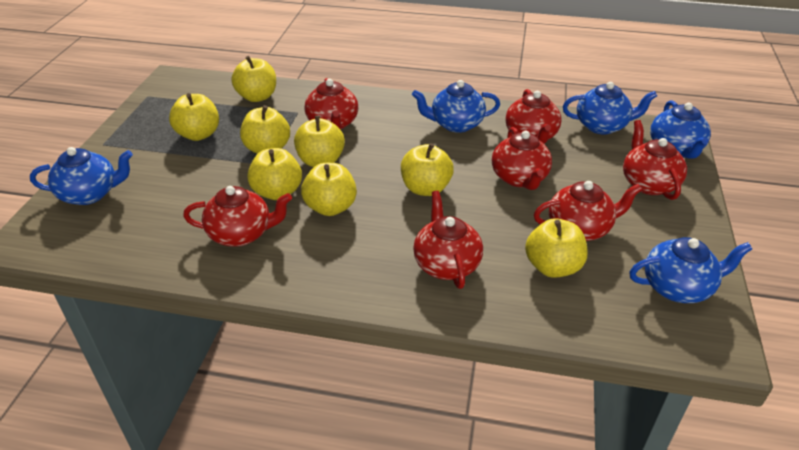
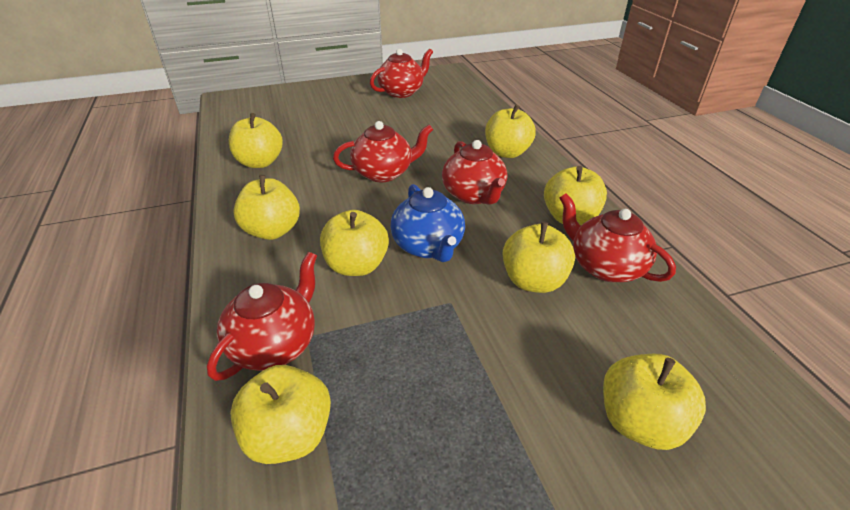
blue teapot: 5 -> 1
red teapot: 7 -> 5

